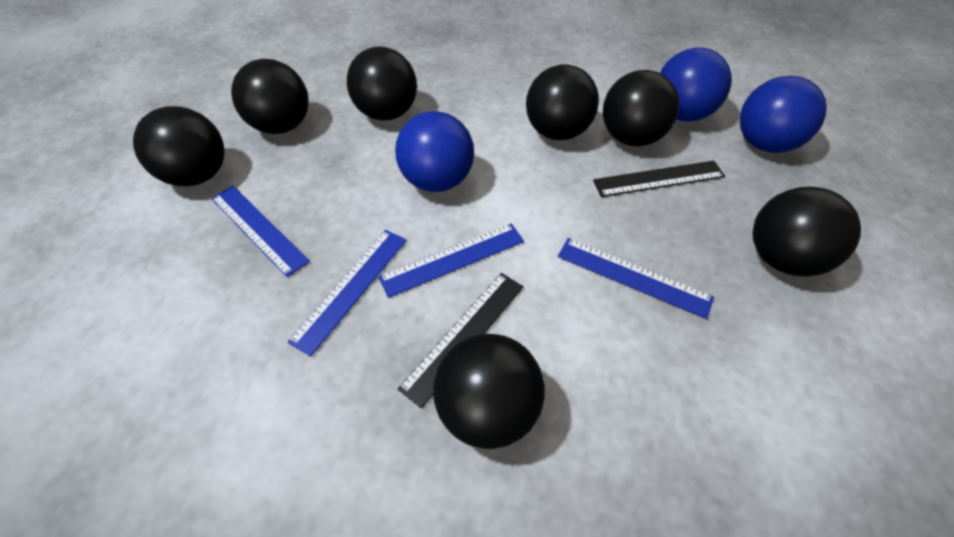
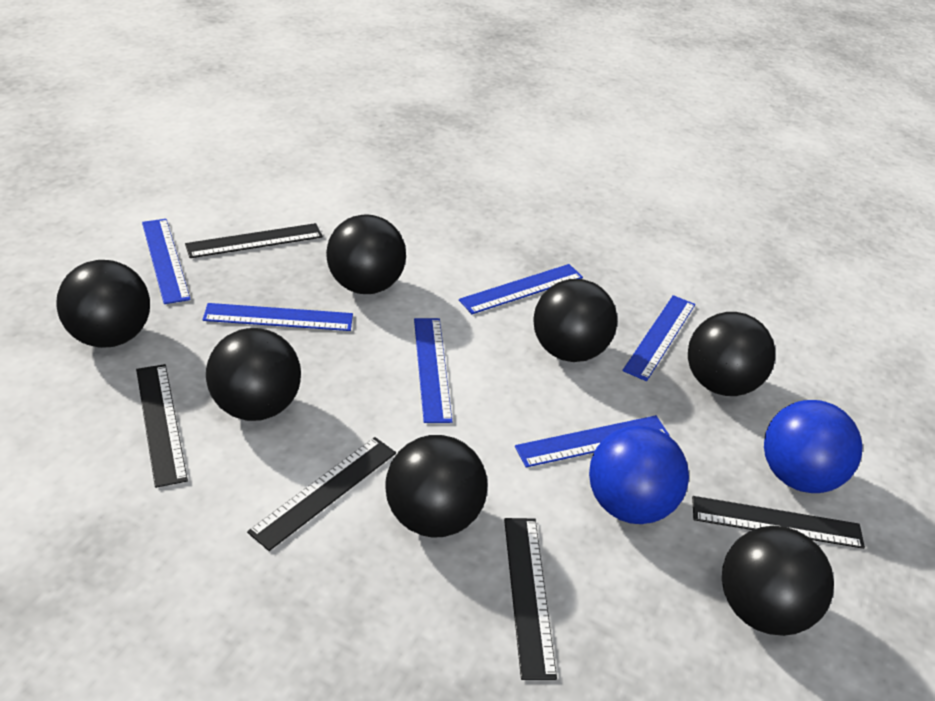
black ruler: 2 -> 5
blue ball: 3 -> 2
blue ruler: 4 -> 6

